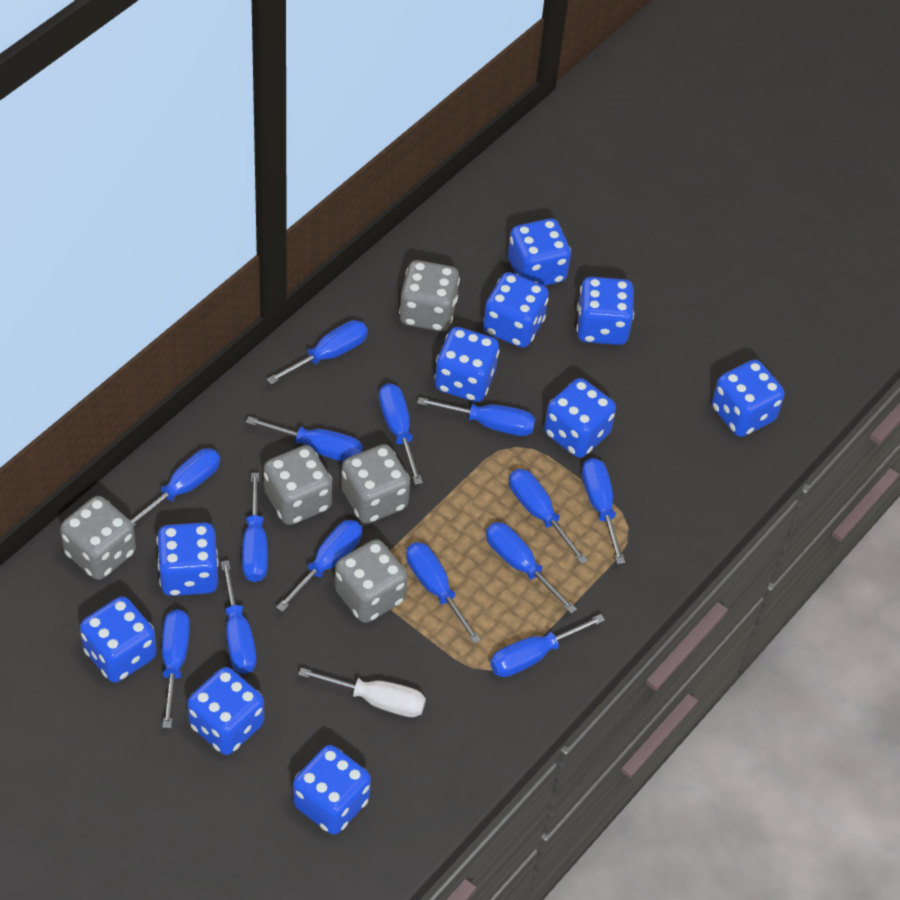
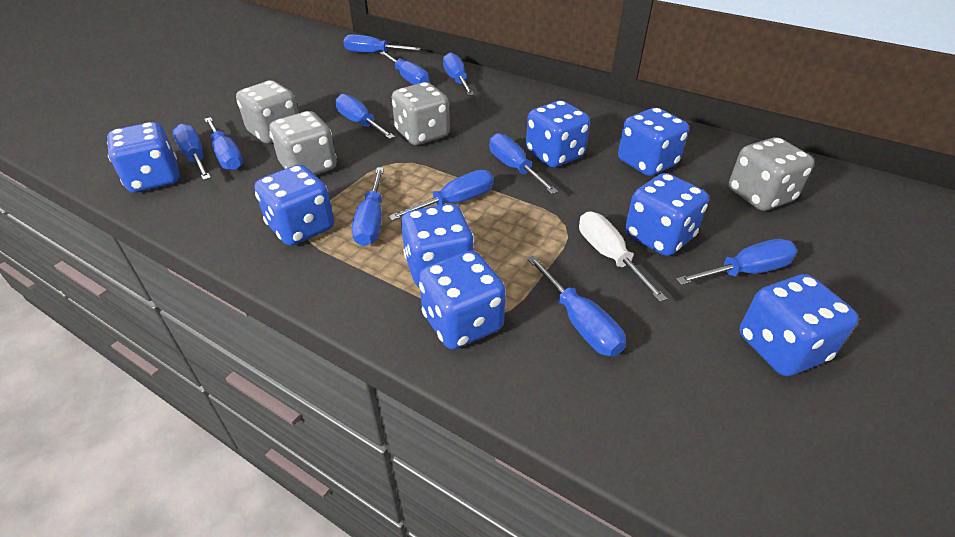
blue dice: 10 -> 8
blue screwdriver: 14 -> 11
grey dice: 5 -> 4

